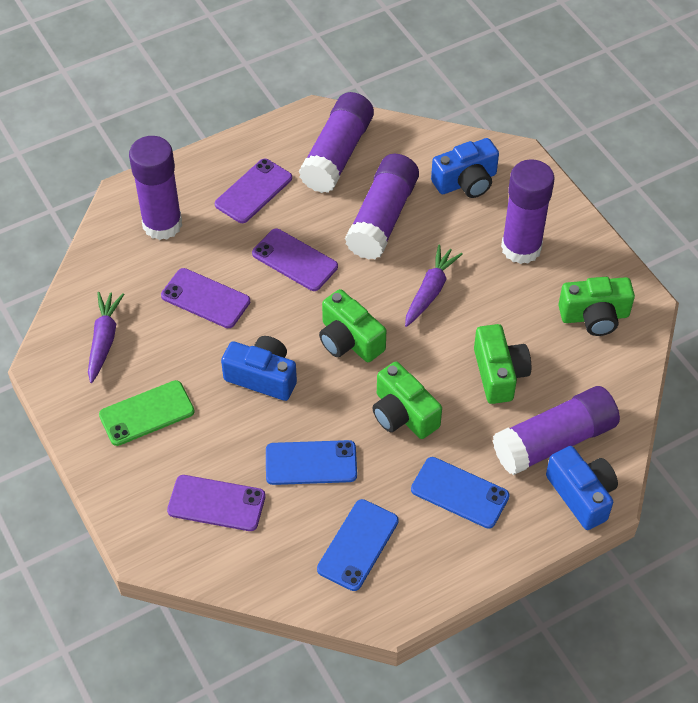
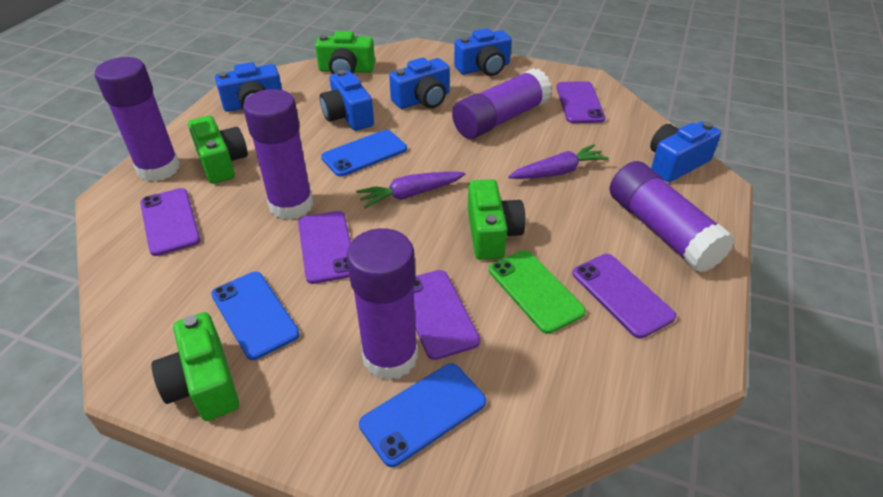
blue camera: 3 -> 5
purple phone: 4 -> 5

